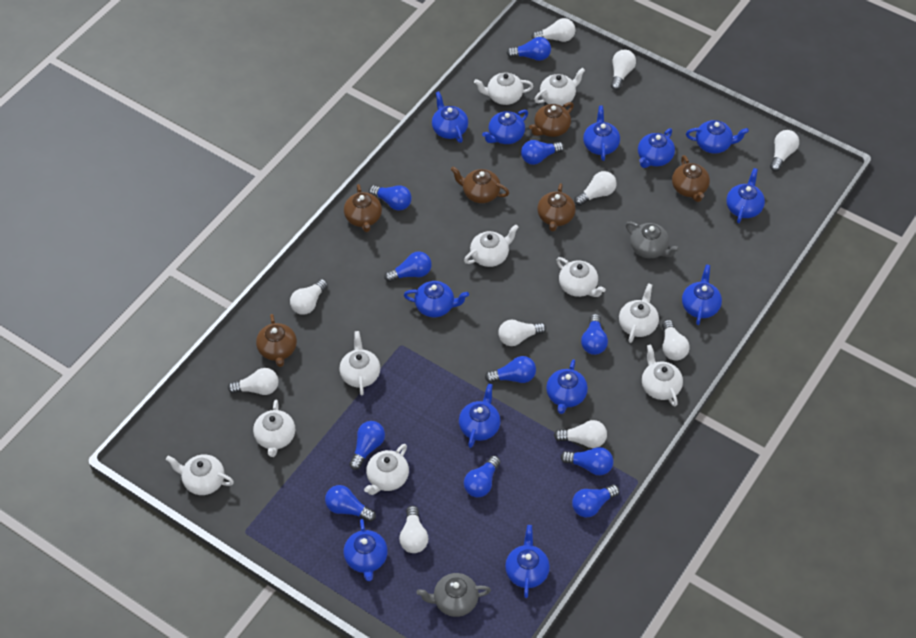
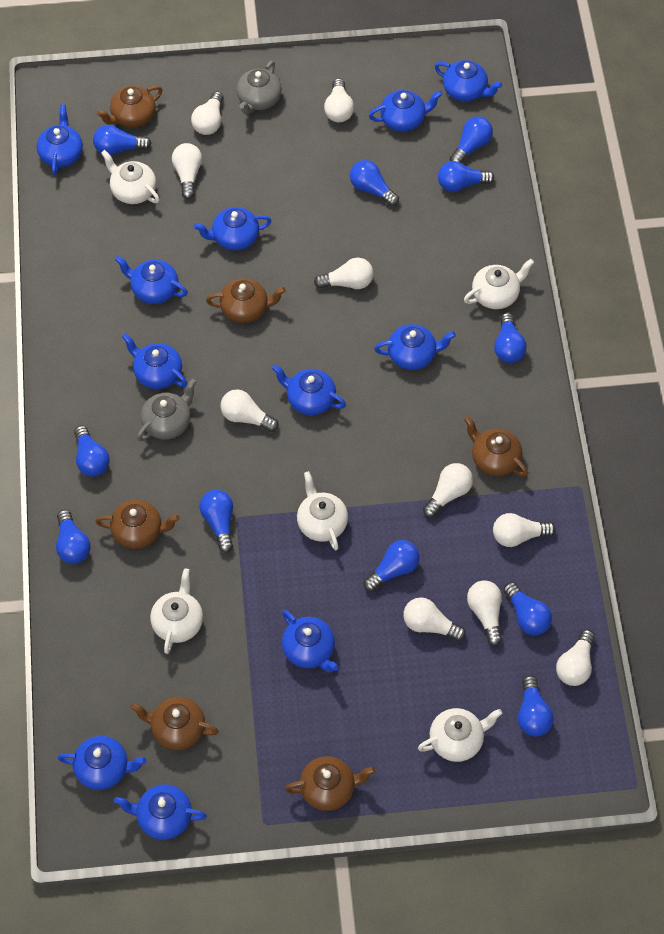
blue teapot: 12 -> 11
white teapot: 10 -> 5

